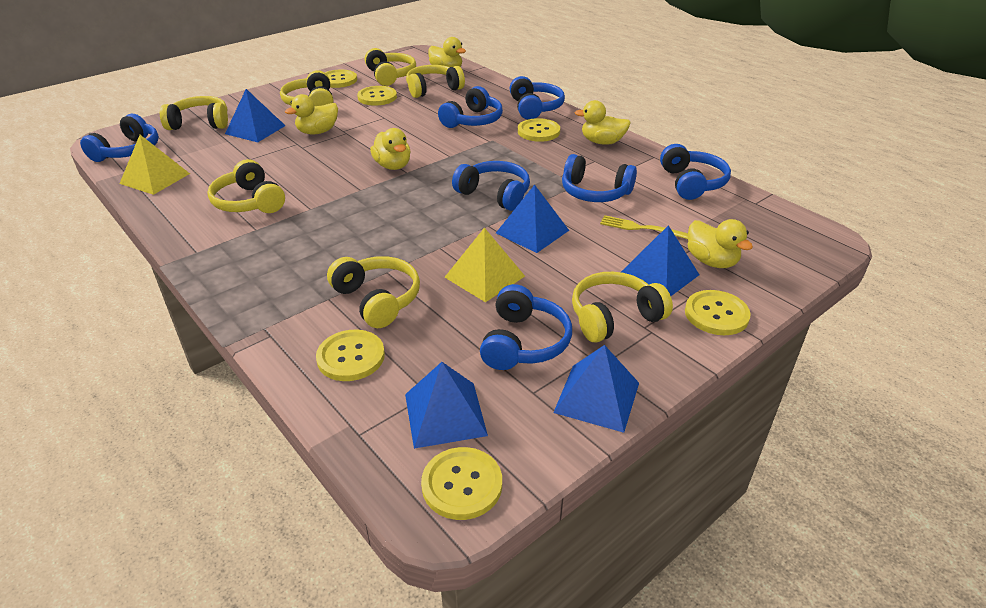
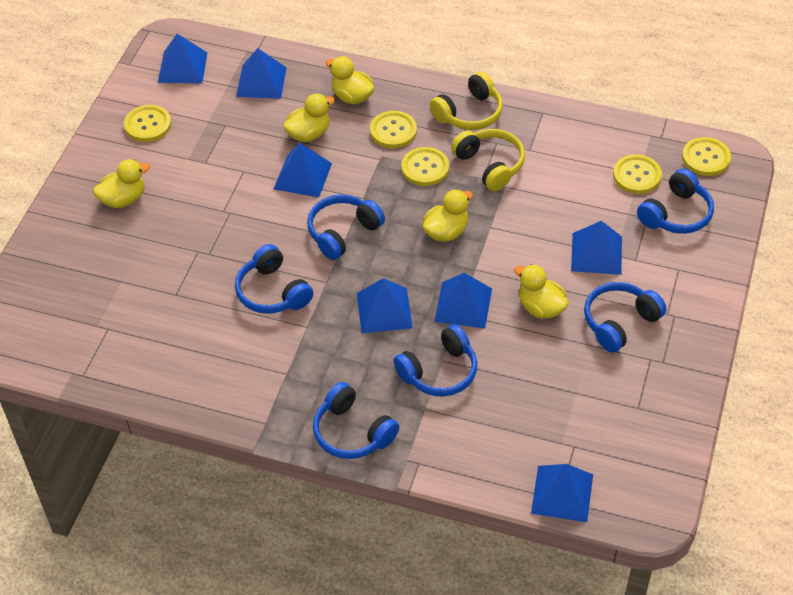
blue headphones: 7 -> 6
blue pyramid: 5 -> 7
yellow button: 6 -> 5
yellow fork: 1 -> 0
yellow headphones: 7 -> 2
yellow pyramid: 2 -> 0

